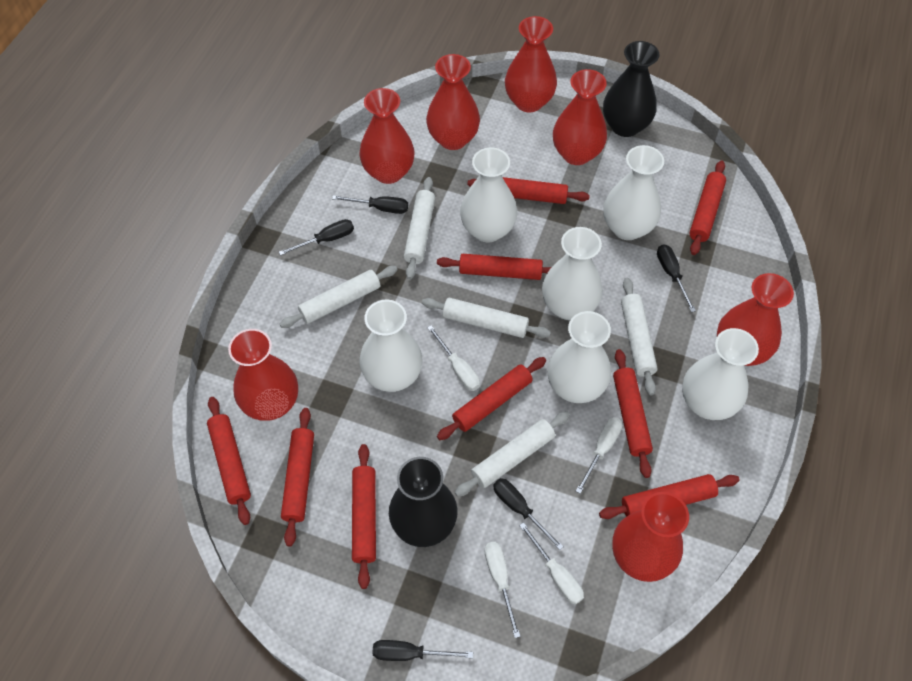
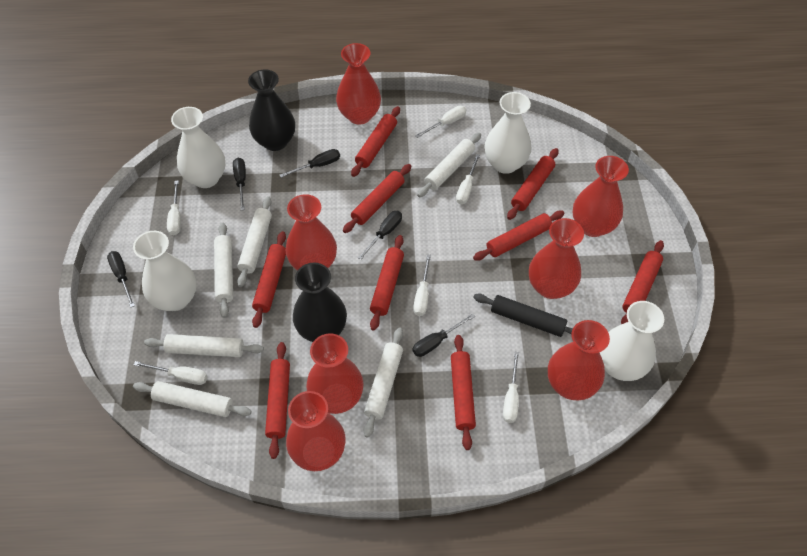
black rolling pin: 0 -> 1
white rolling pin: 5 -> 6
white screwdriver: 4 -> 6
white vase: 6 -> 4

